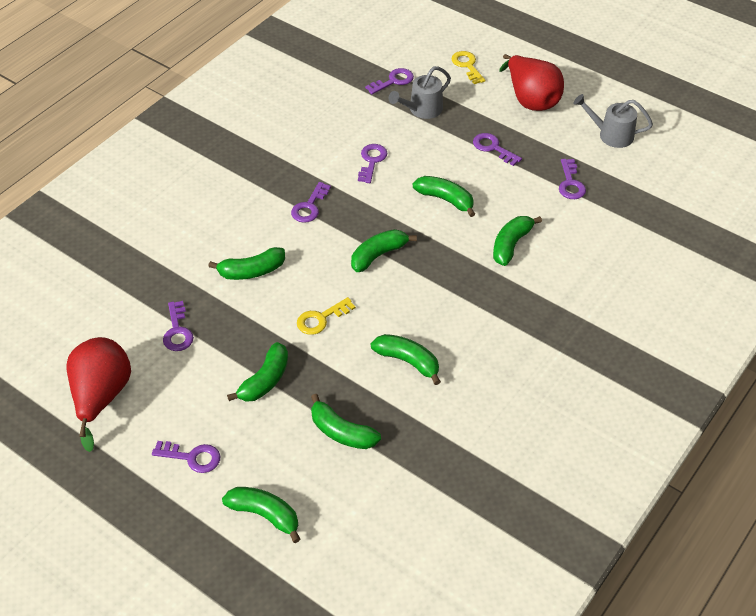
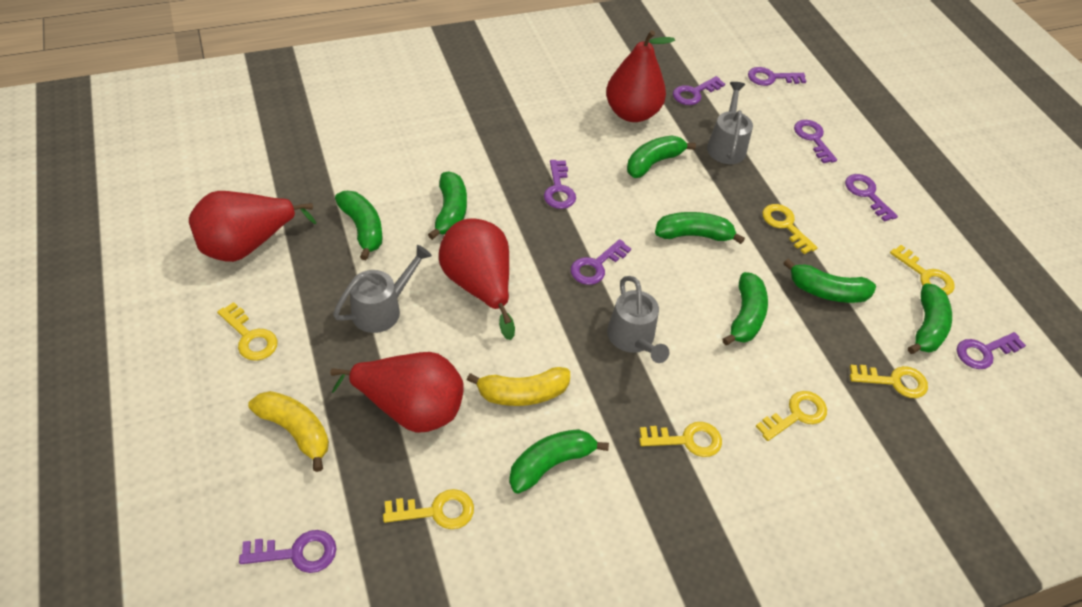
grey watering can: 2 -> 3
purple key: 7 -> 8
red pear: 2 -> 4
yellow banana: 0 -> 2
yellow key: 2 -> 7

